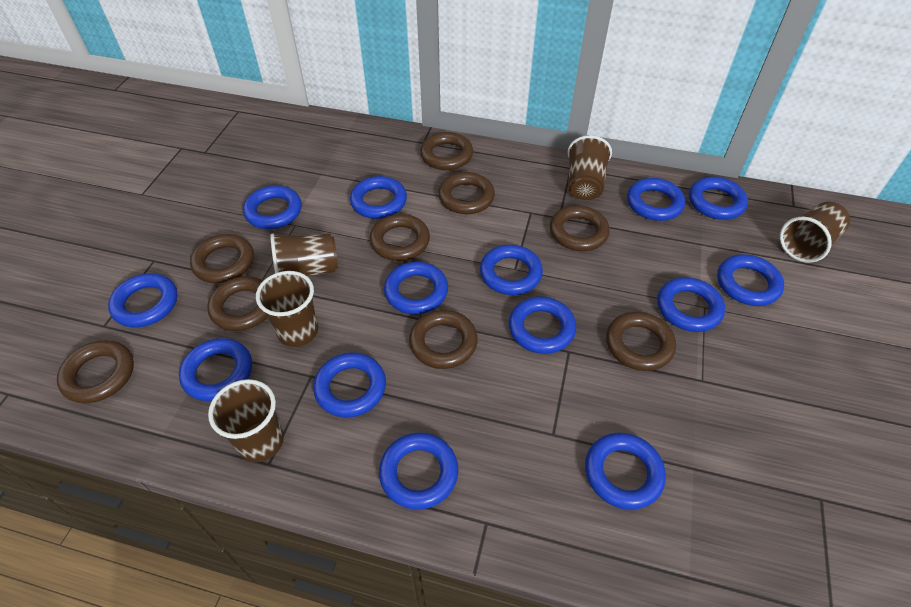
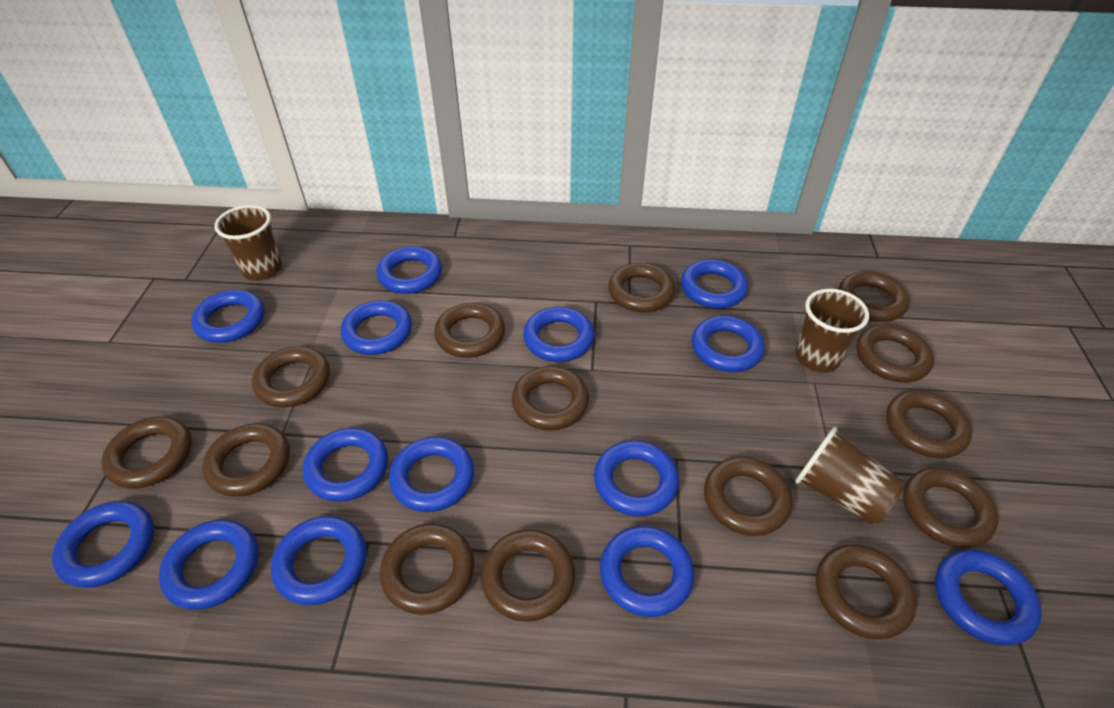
brown cup: 5 -> 3
brown ring: 9 -> 14

